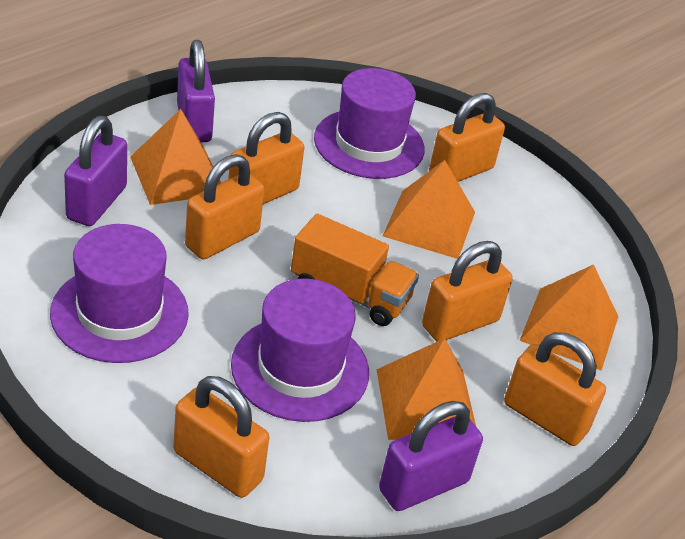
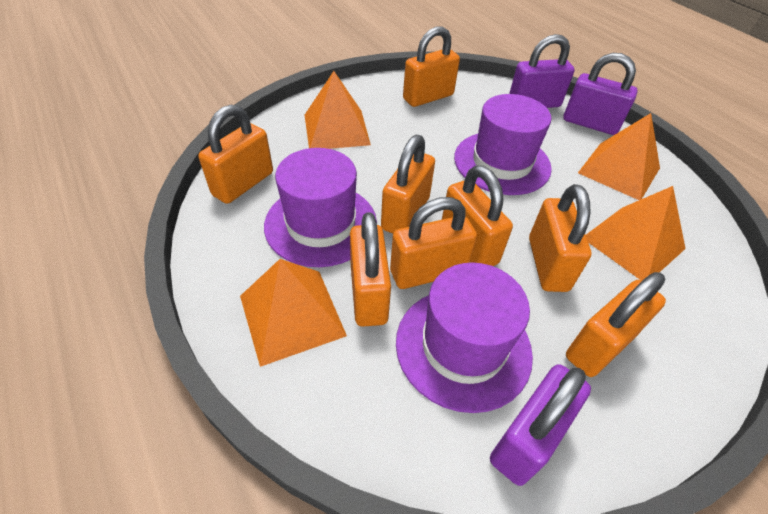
orange padlock: 6 -> 8
orange truck: 1 -> 0

